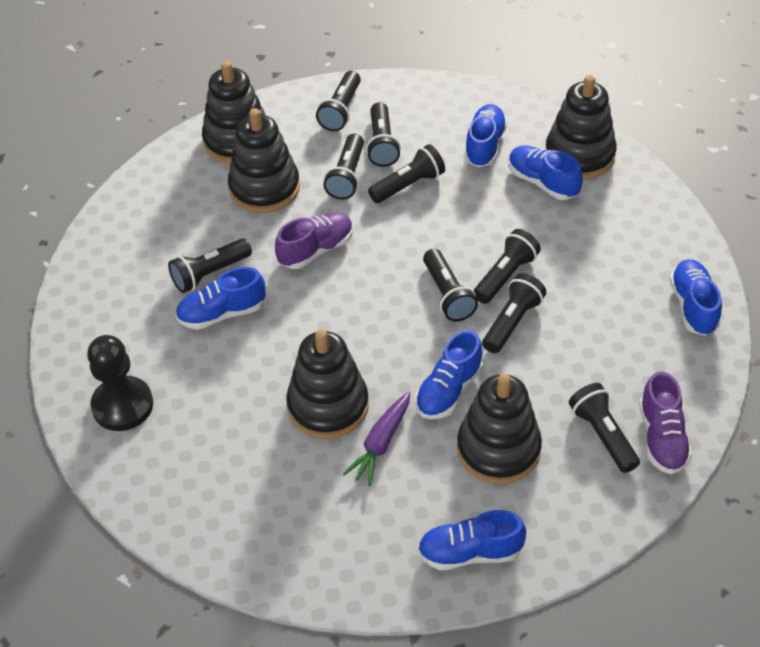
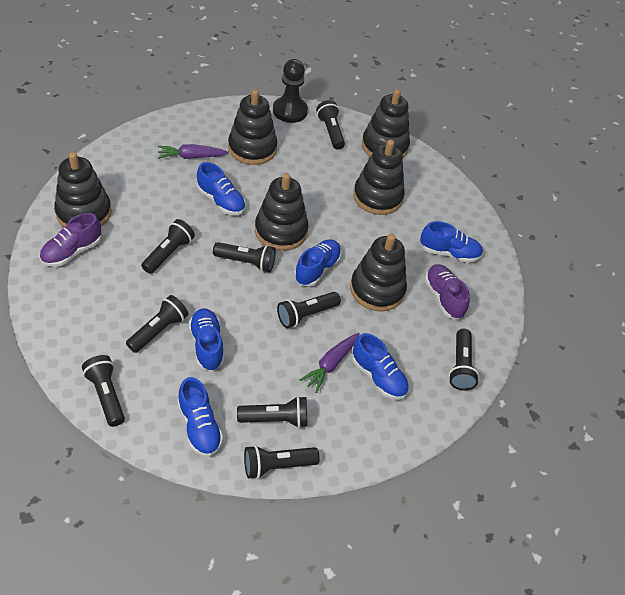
black stacking toy: 5 -> 6
purple carrot: 1 -> 2

